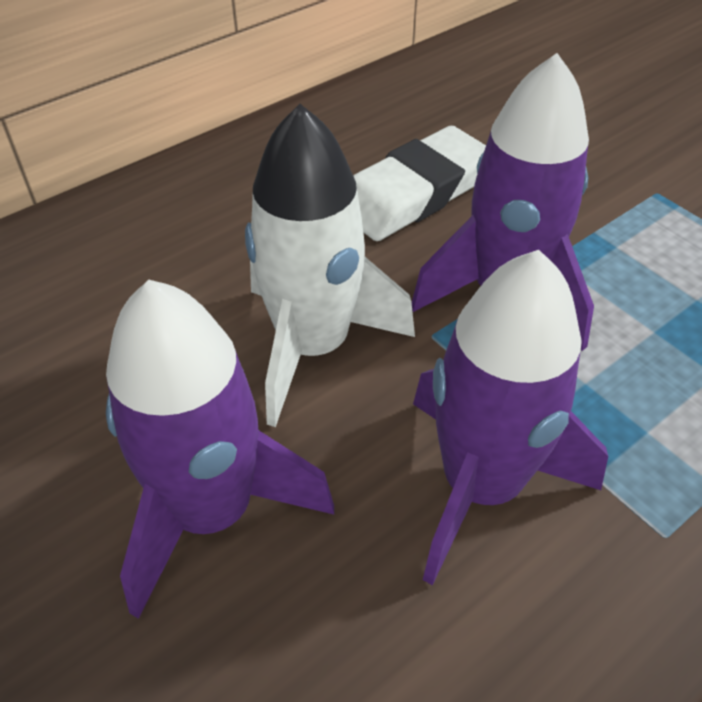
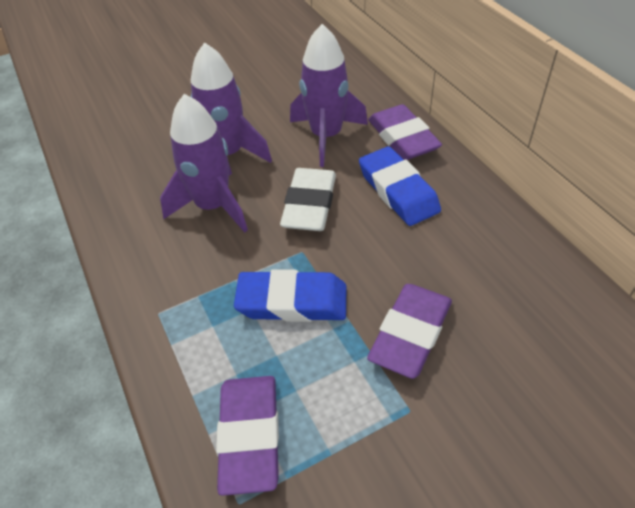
blue eraser: 0 -> 2
purple eraser: 0 -> 3
white rocket: 1 -> 0

